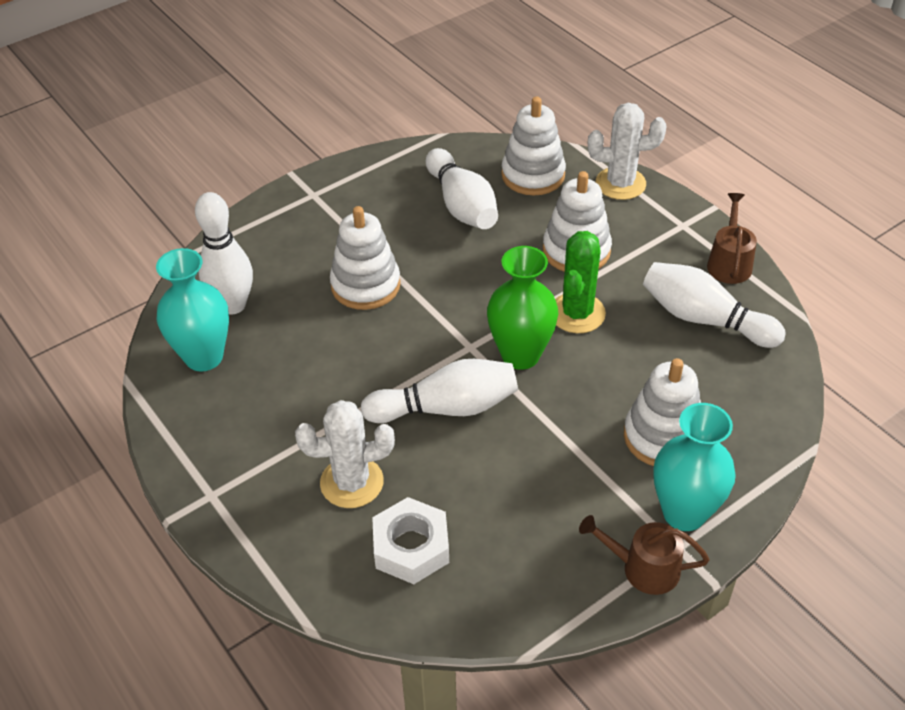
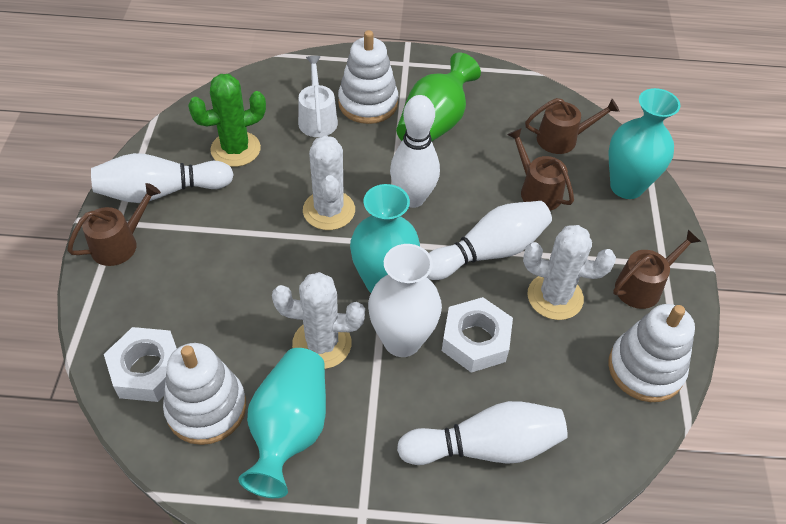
brown watering can: 2 -> 4
turquoise vase: 2 -> 3
white cactus: 2 -> 3
white nut: 1 -> 2
white stacking toy: 4 -> 3
white vase: 0 -> 1
white watering can: 0 -> 1

